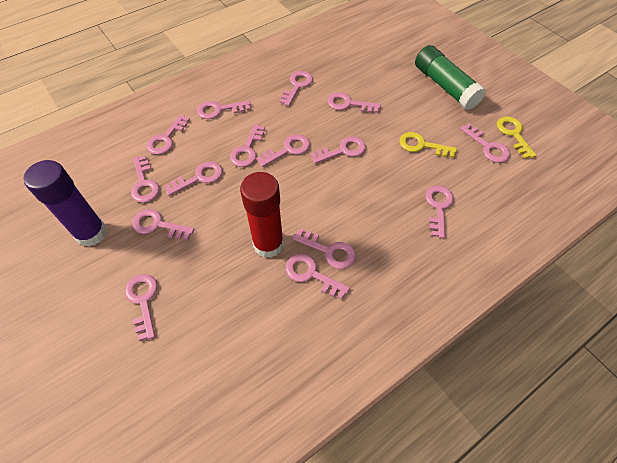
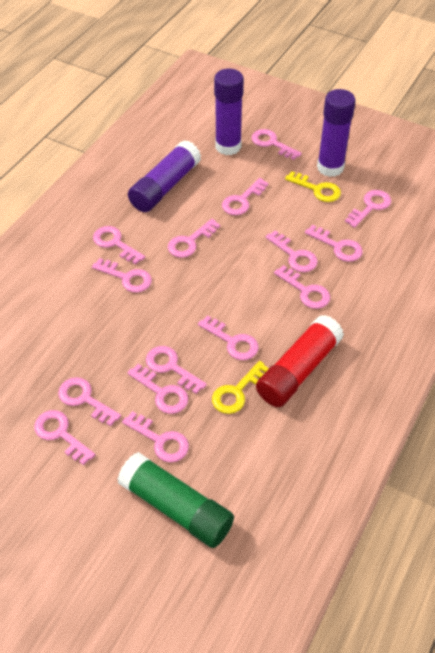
purple glue stick: 1 -> 3

